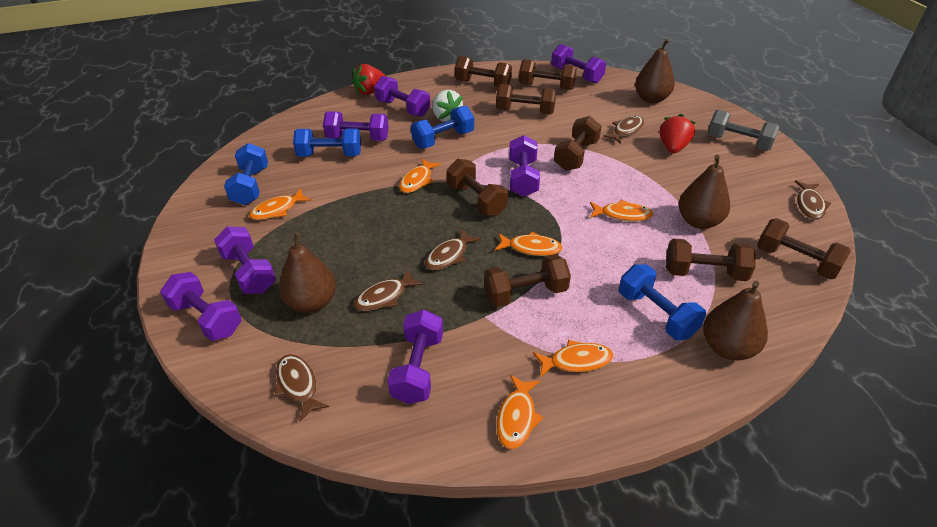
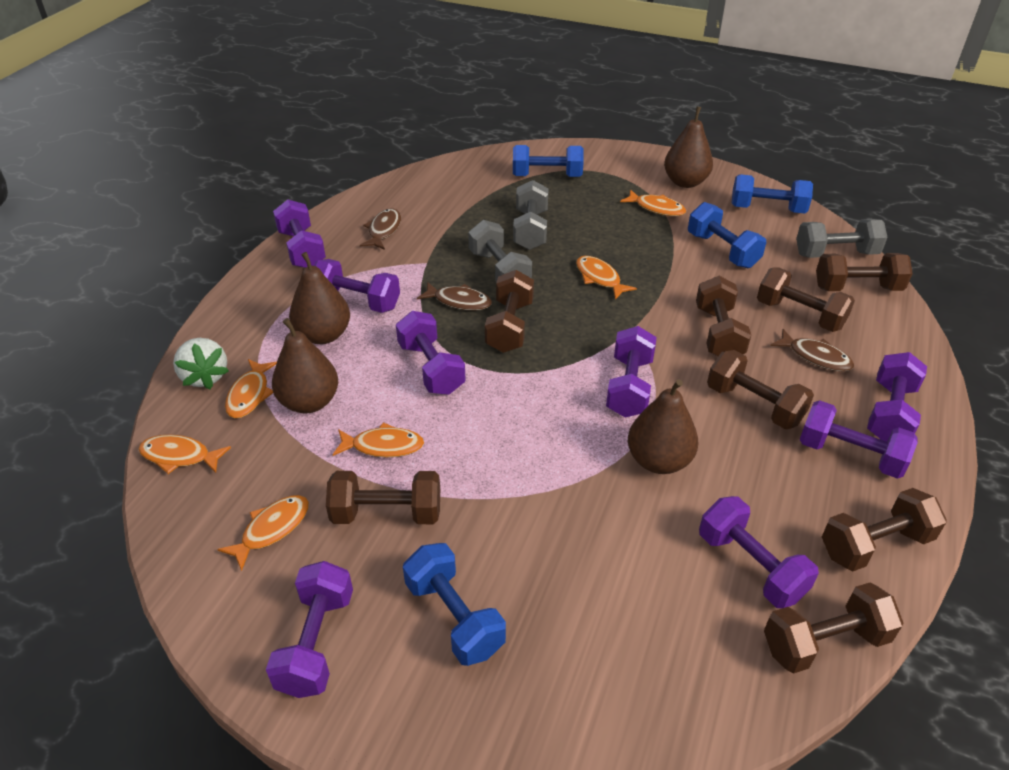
brown fish: 5 -> 3
grey dumbbell: 1 -> 3
purple dumbbell: 7 -> 8
red strawberry: 2 -> 0

